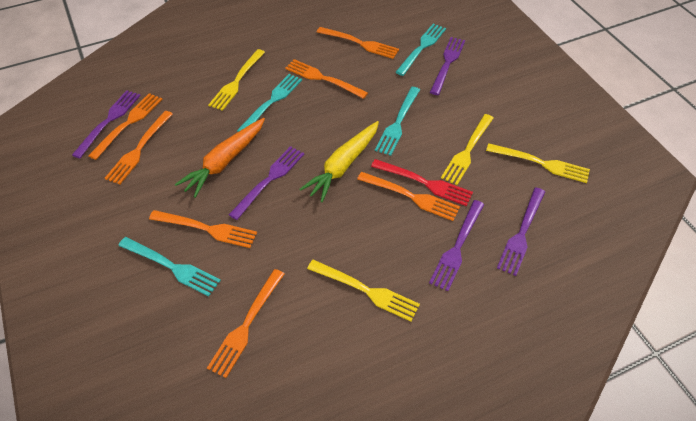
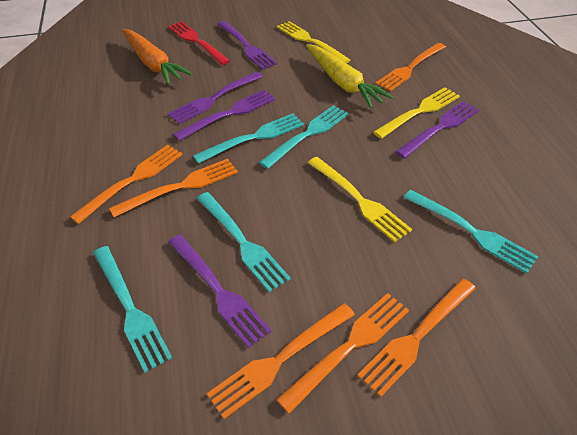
orange fork: 7 -> 6
turquoise fork: 4 -> 5
yellow fork: 4 -> 3

